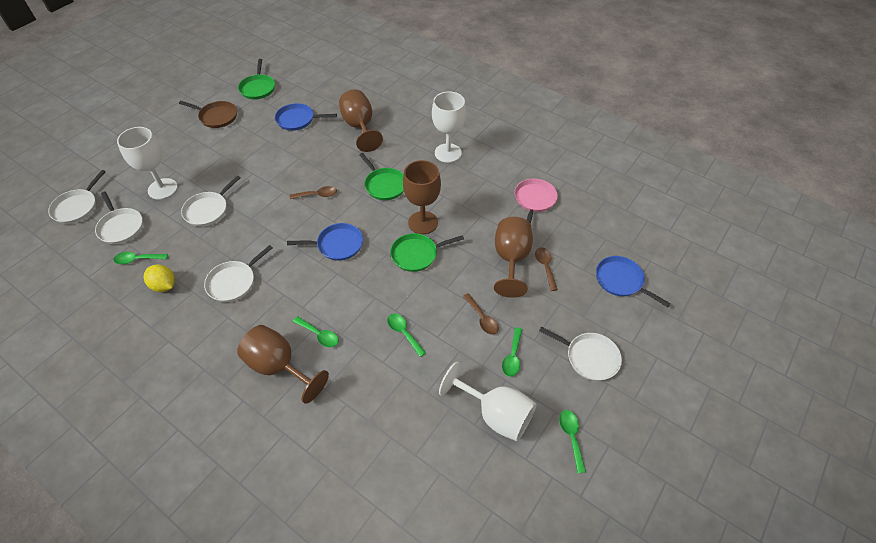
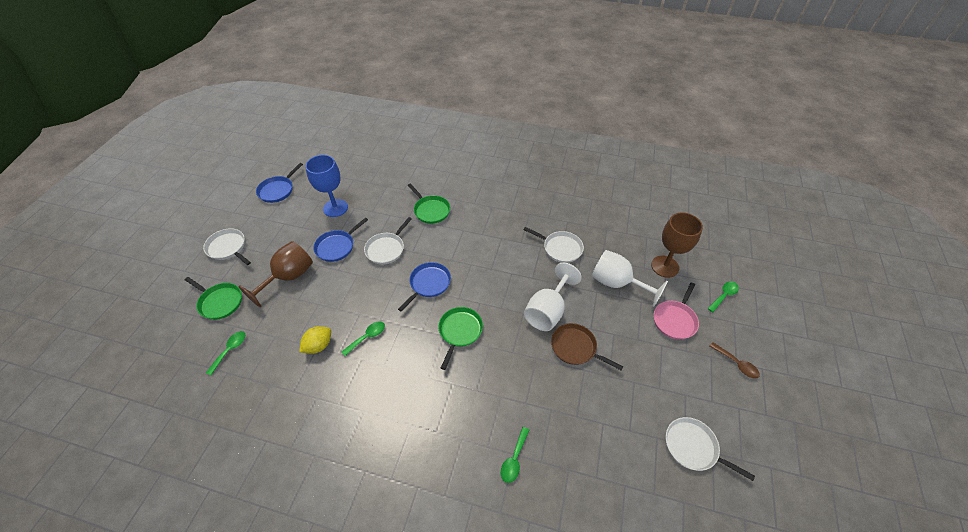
blue goblet: 0 -> 1
brown goblet: 4 -> 2
brown spoon: 3 -> 1
green spoon: 5 -> 4
white goblet: 3 -> 2
white pan: 5 -> 4

